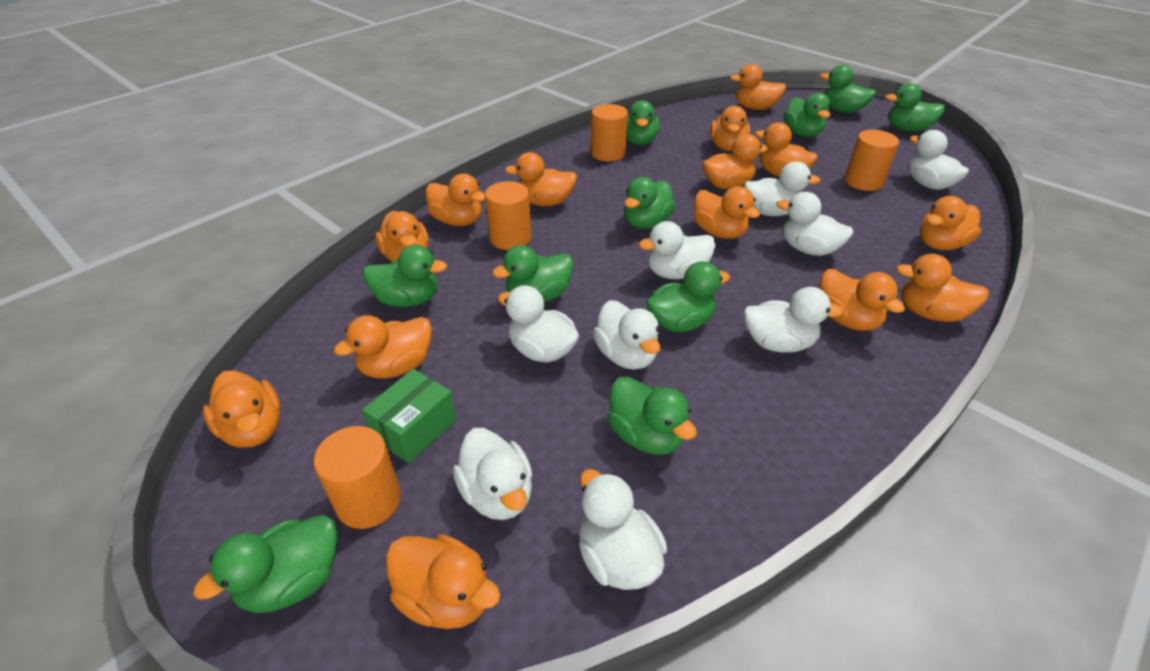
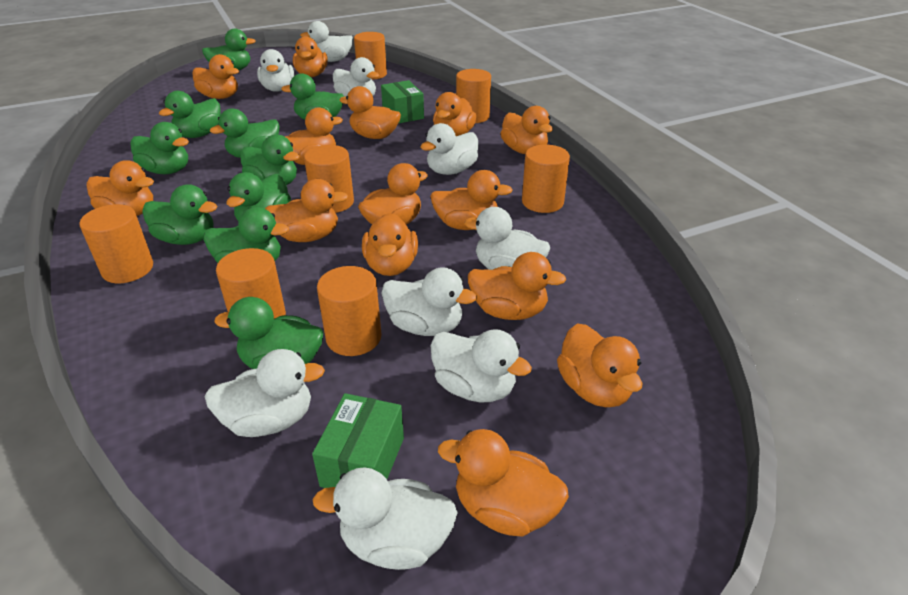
green box: 1 -> 2
orange cylinder: 4 -> 7

